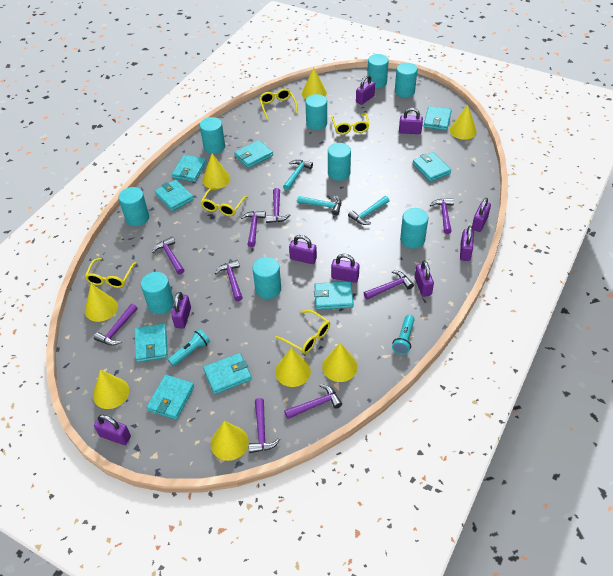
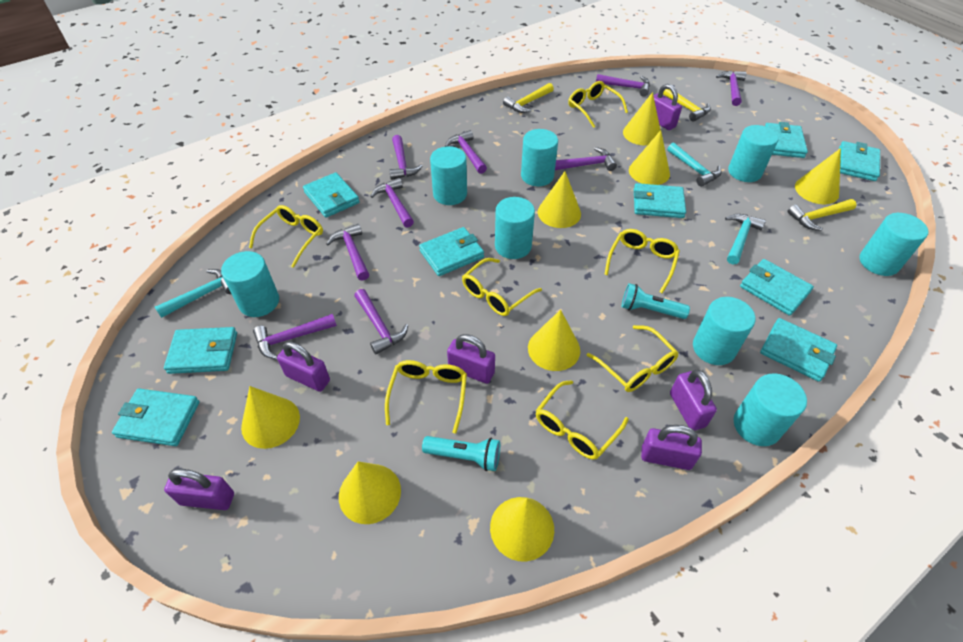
purple padlock: 9 -> 6
turquoise cylinder: 9 -> 8
yellow glasses: 5 -> 7
yellow hammer: 0 -> 3

